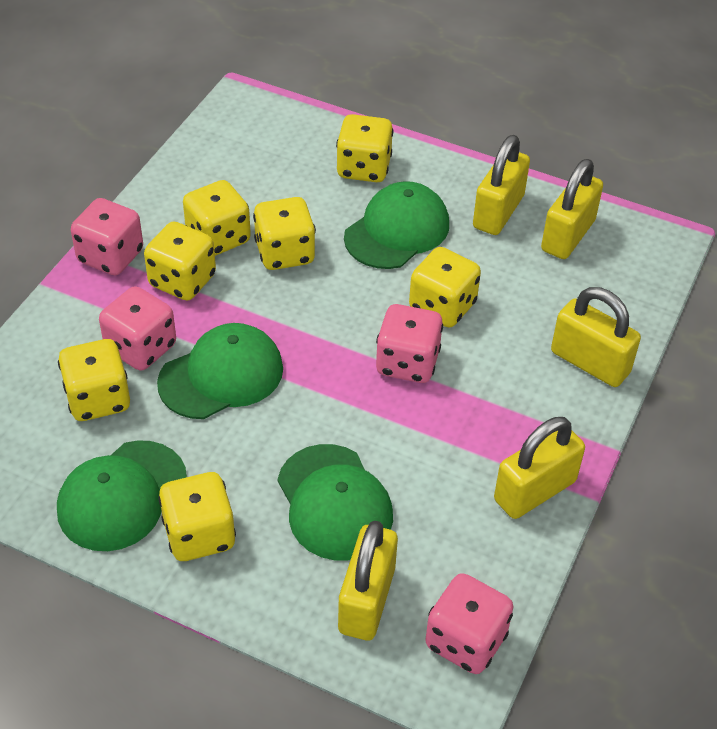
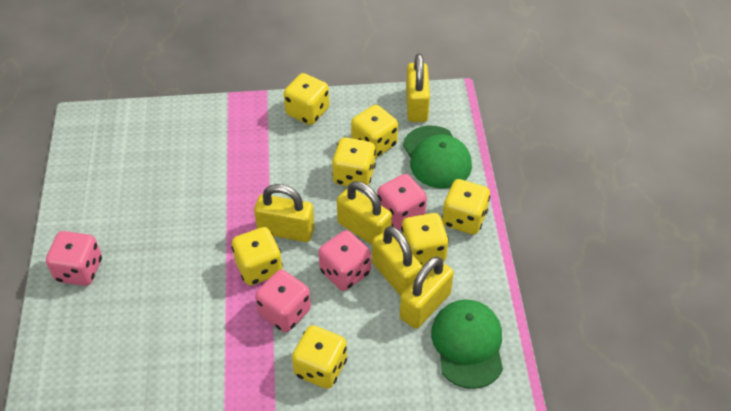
green cap: 4 -> 2

